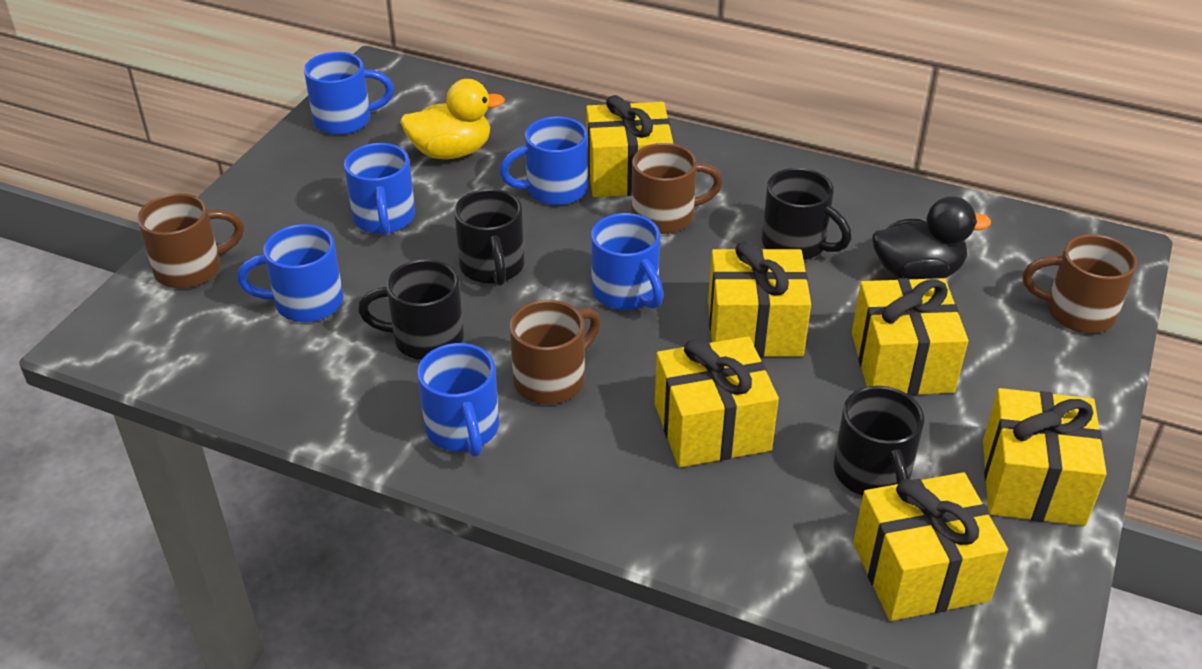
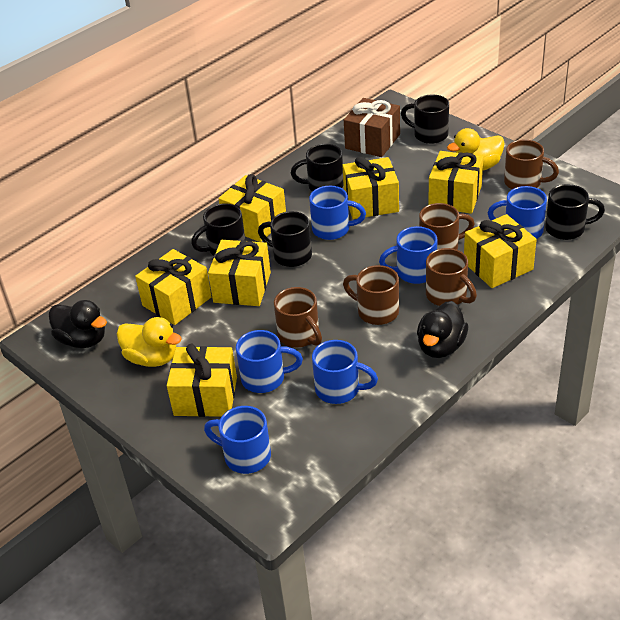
black duck: 1 -> 2
black mug: 4 -> 5
brown gift: 0 -> 1
brown mug: 4 -> 5
yellow duck: 1 -> 2
yellow gift: 6 -> 7

